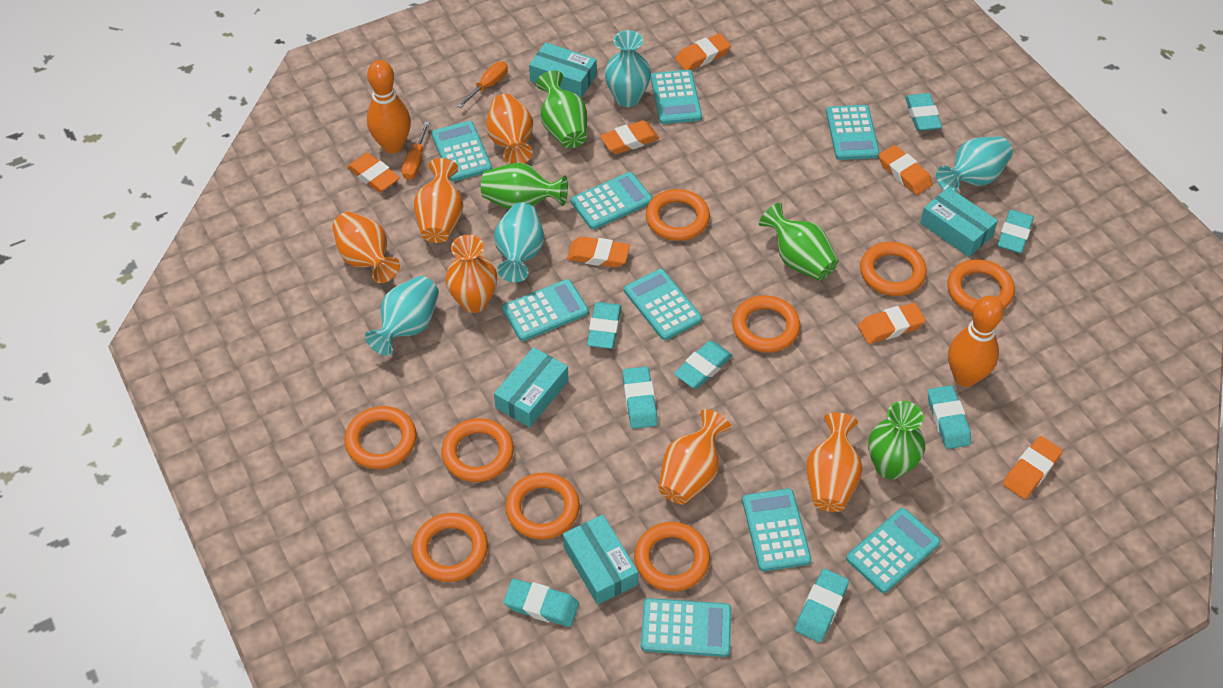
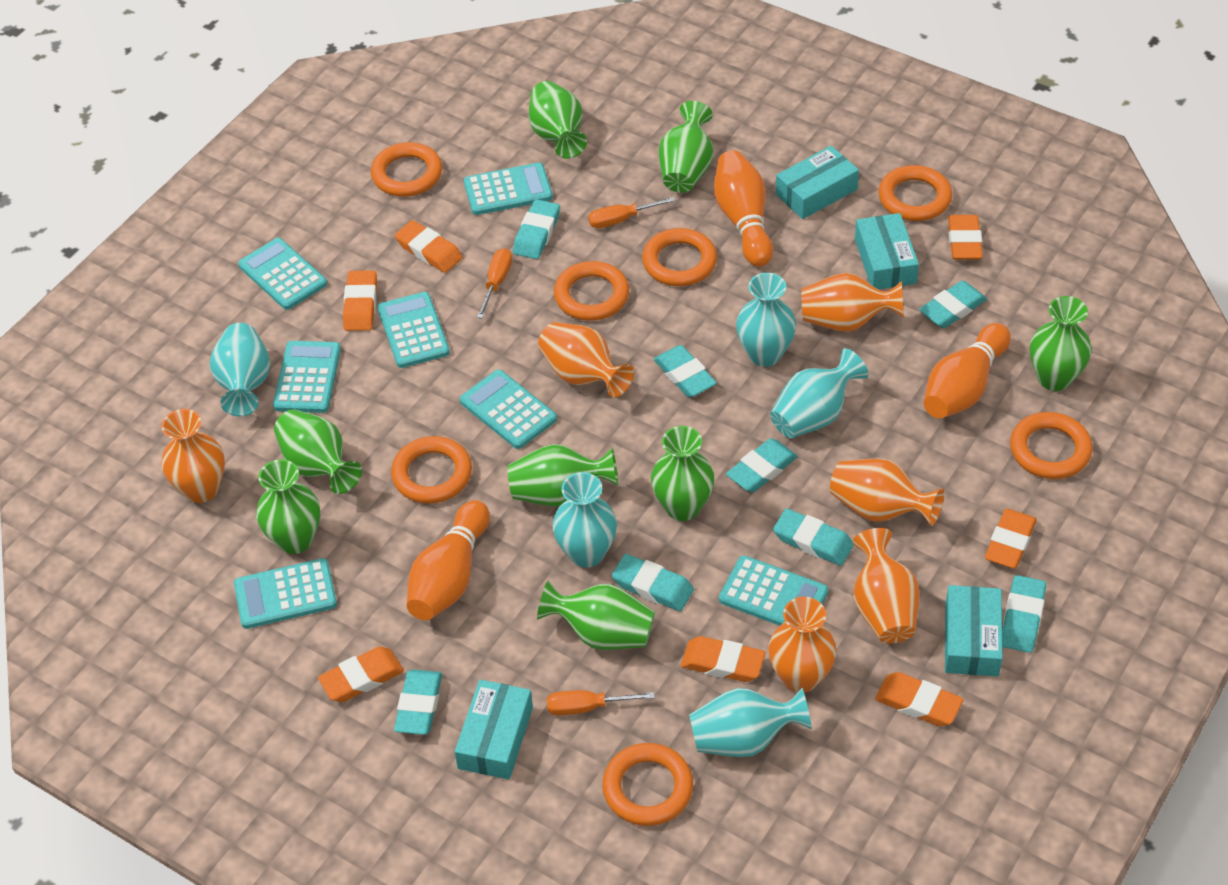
green vase: 4 -> 8
orange bowling pin: 2 -> 3
orange ring: 9 -> 7
orange screwdriver: 2 -> 3
turquoise calculator: 9 -> 7
turquoise vase: 4 -> 5

